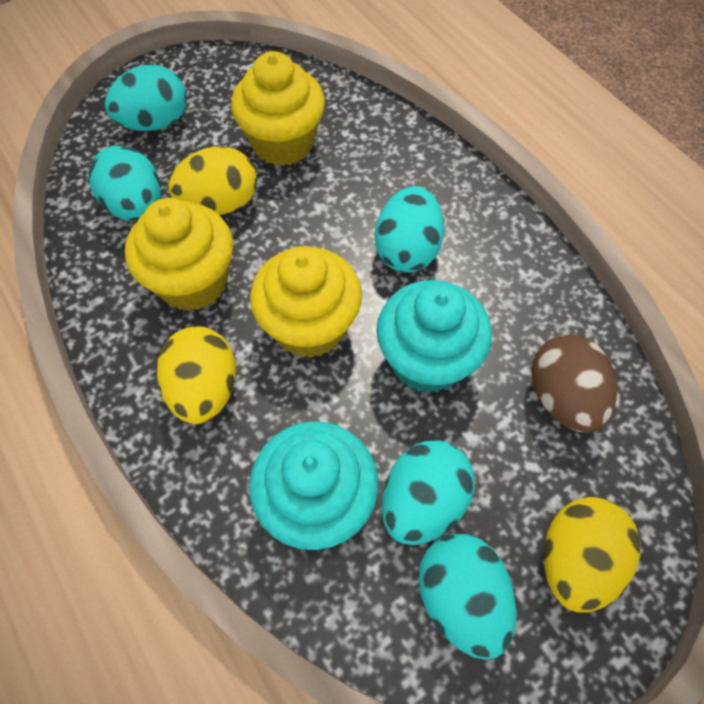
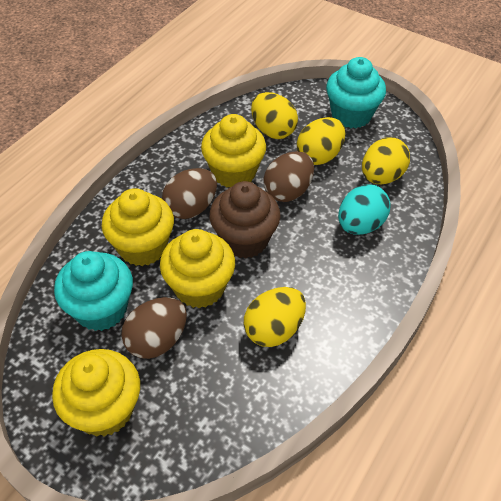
brown cupcake: 0 -> 1
brown egg: 1 -> 3
turquoise egg: 5 -> 1
yellow cupcake: 3 -> 4
yellow egg: 3 -> 4

